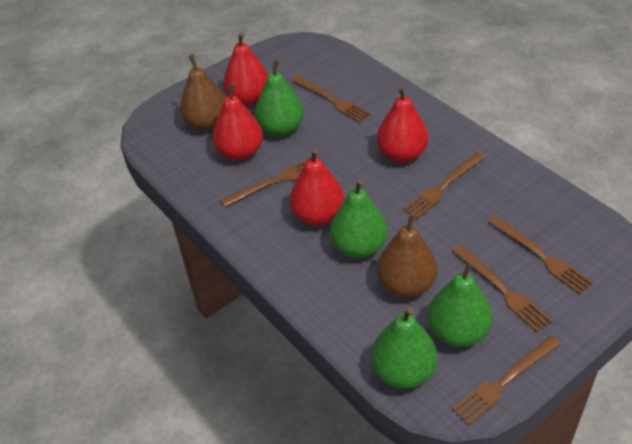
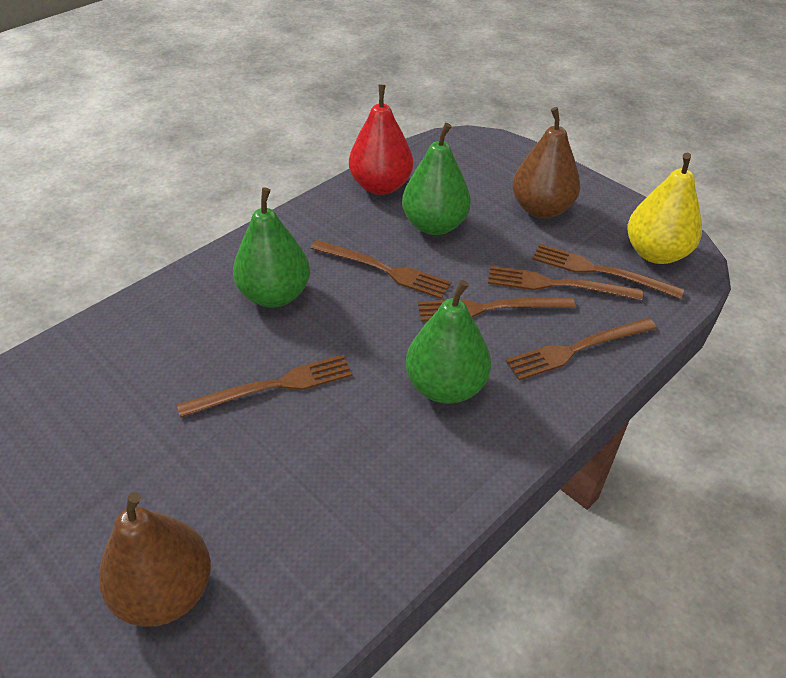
green pear: 4 -> 3
red pear: 4 -> 1
yellow pear: 0 -> 1

